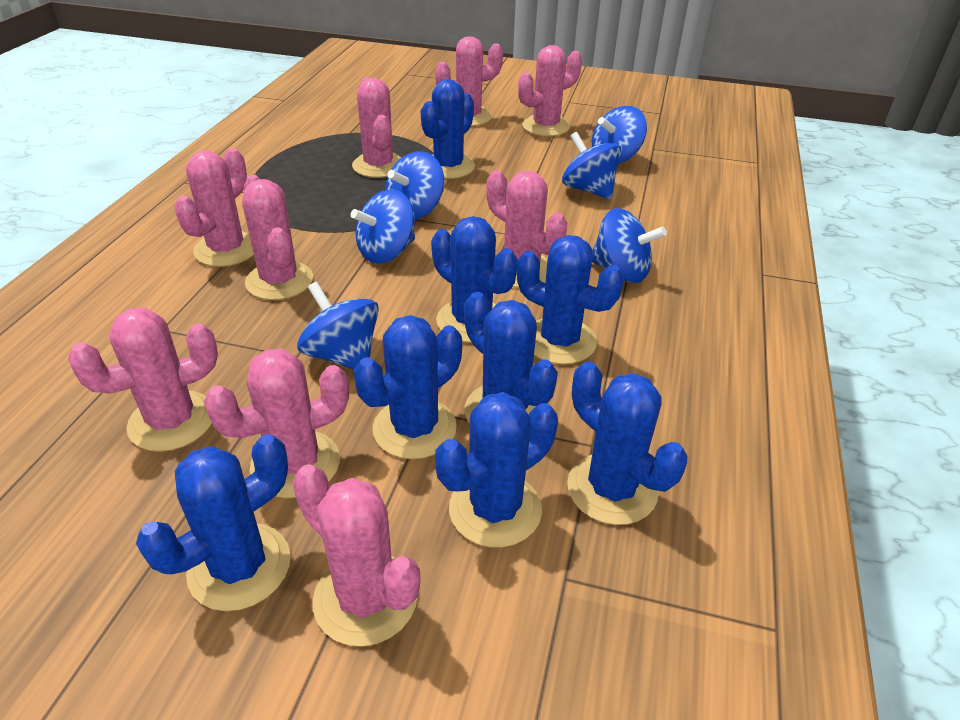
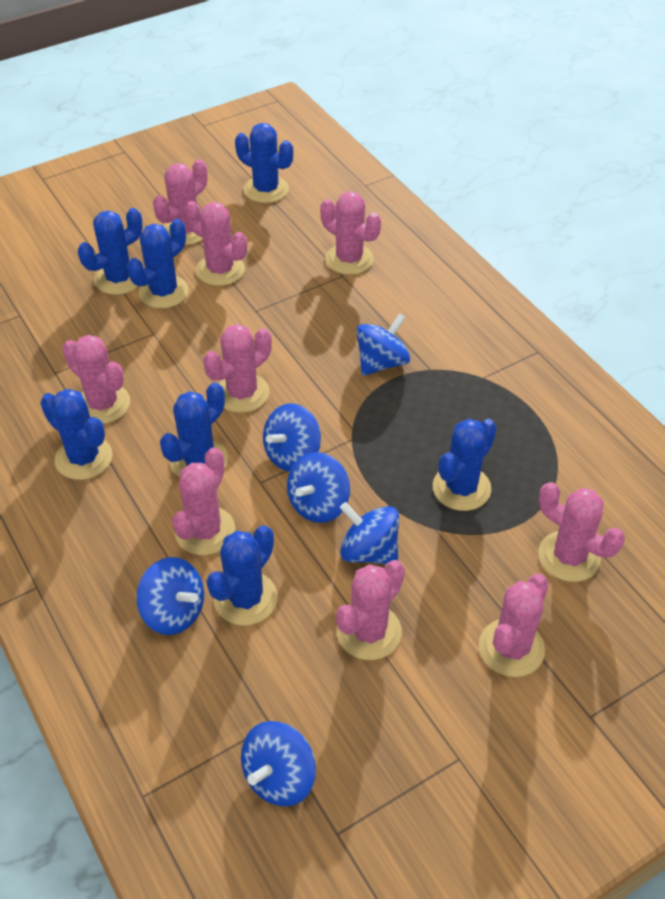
blue cactus: 8 -> 7

